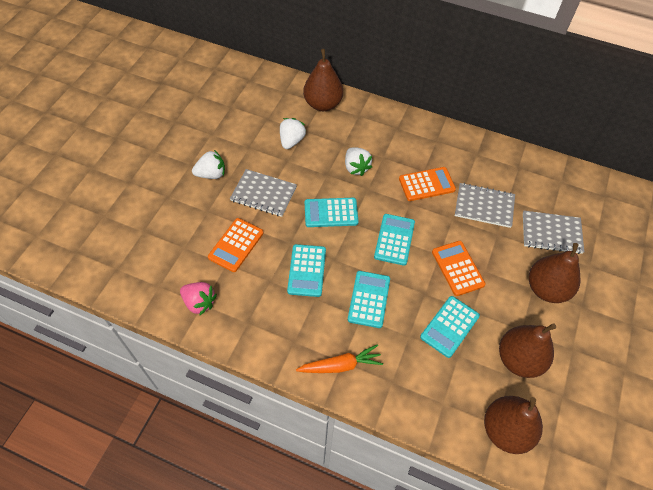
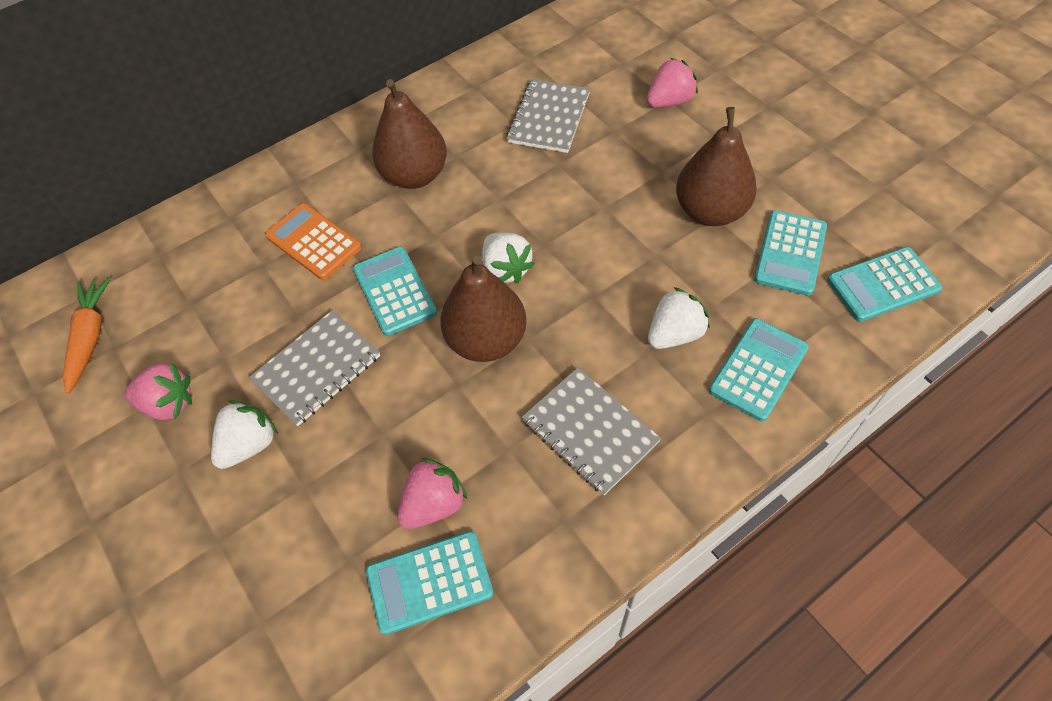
brown pear: 4 -> 3
orange calculator: 3 -> 1
pink strawberry: 1 -> 3

